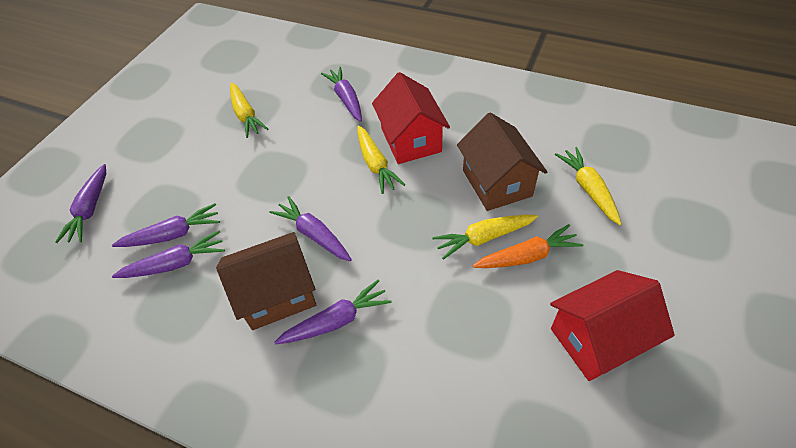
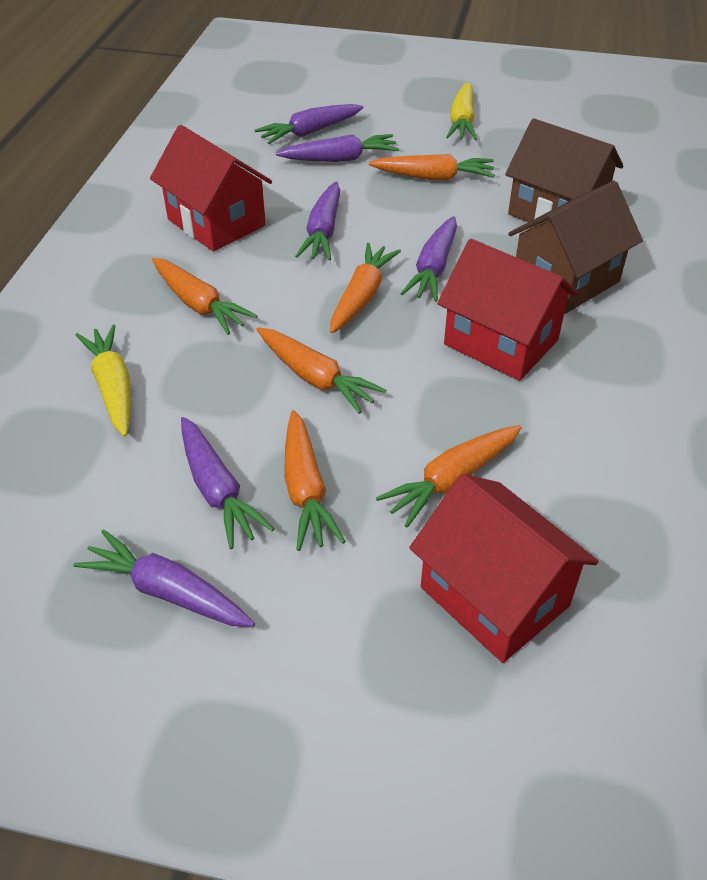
orange carrot: 1 -> 6
red house: 2 -> 3
yellow carrot: 4 -> 2

